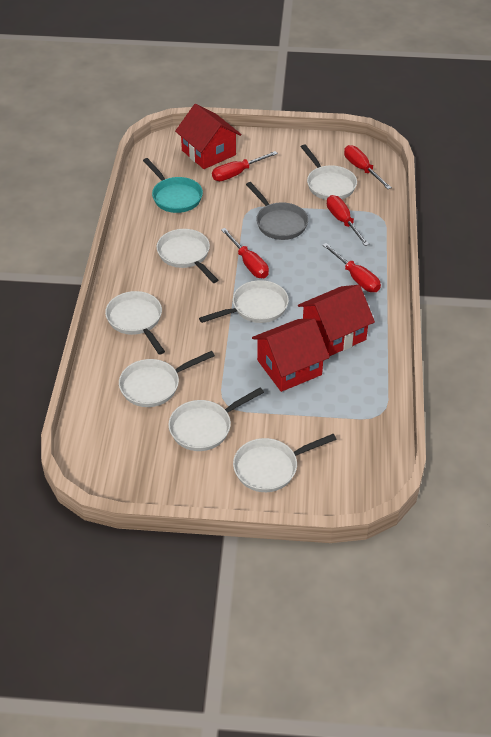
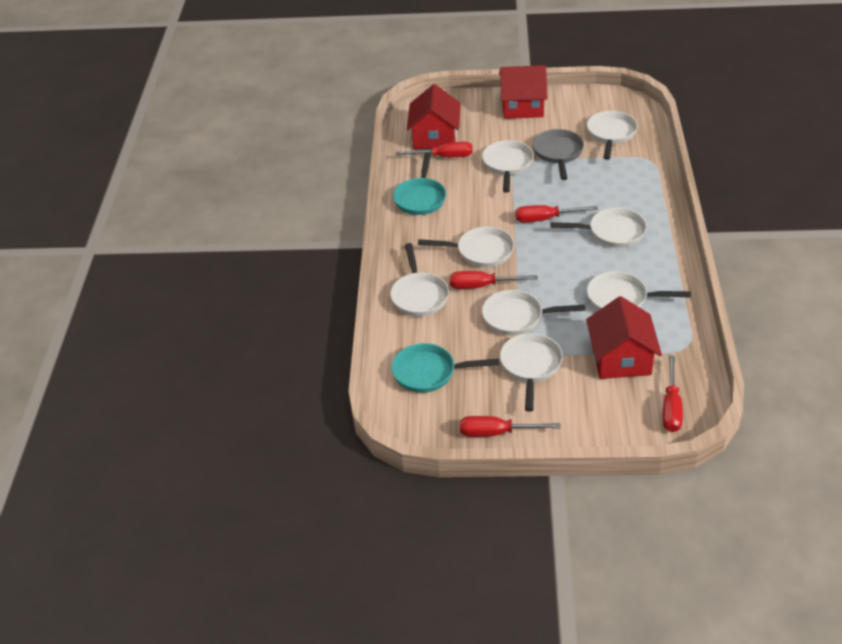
turquoise pan: 1 -> 2
white pan: 7 -> 8

